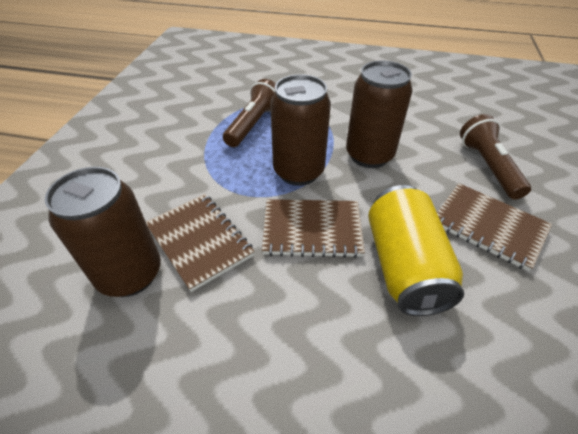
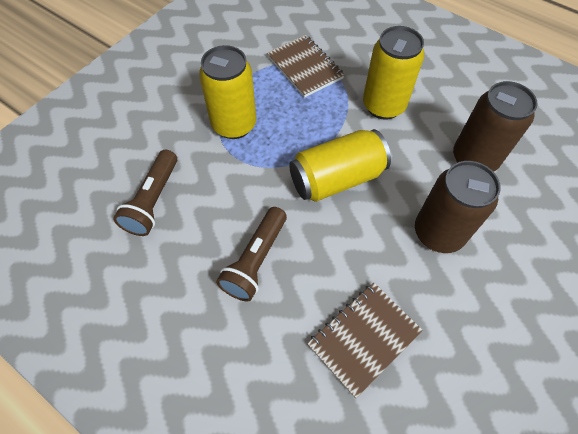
brown can: 3 -> 2
brown notebook: 3 -> 2
yellow can: 1 -> 3

